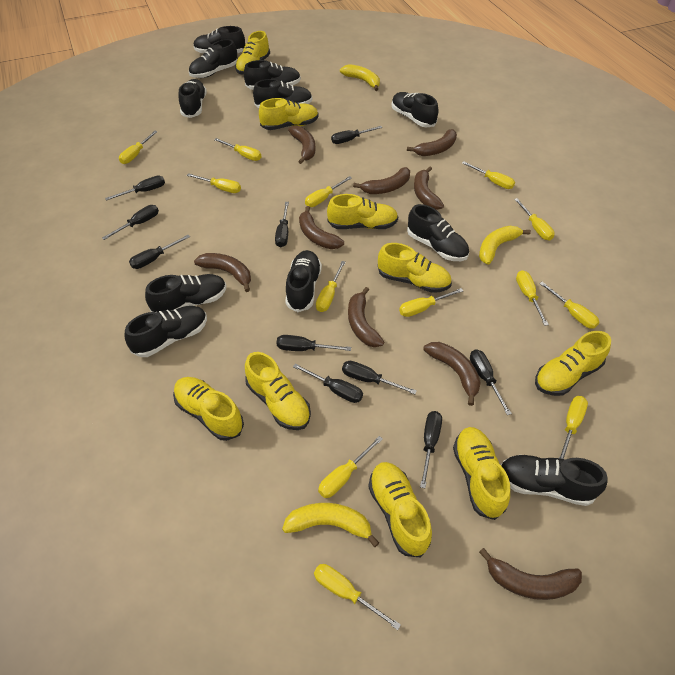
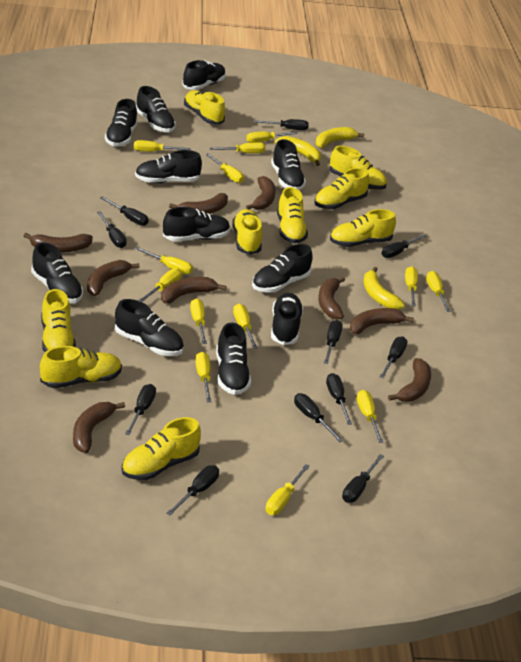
black screwdriver: 10 -> 11

